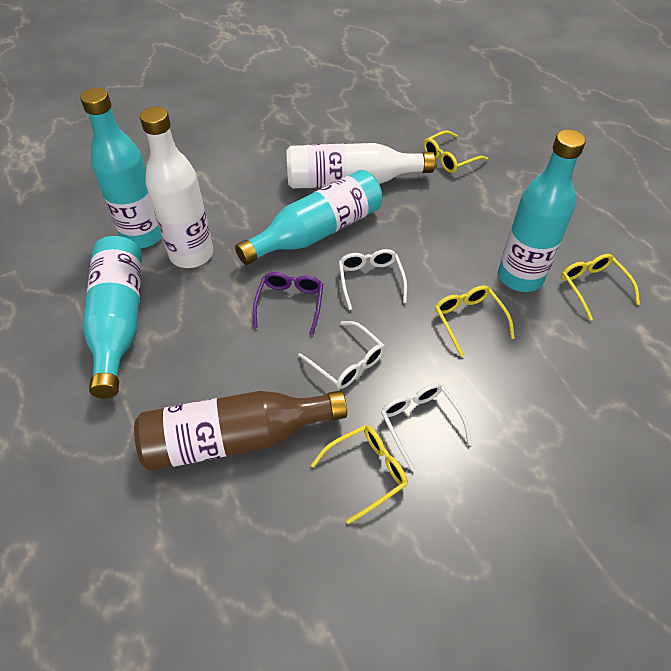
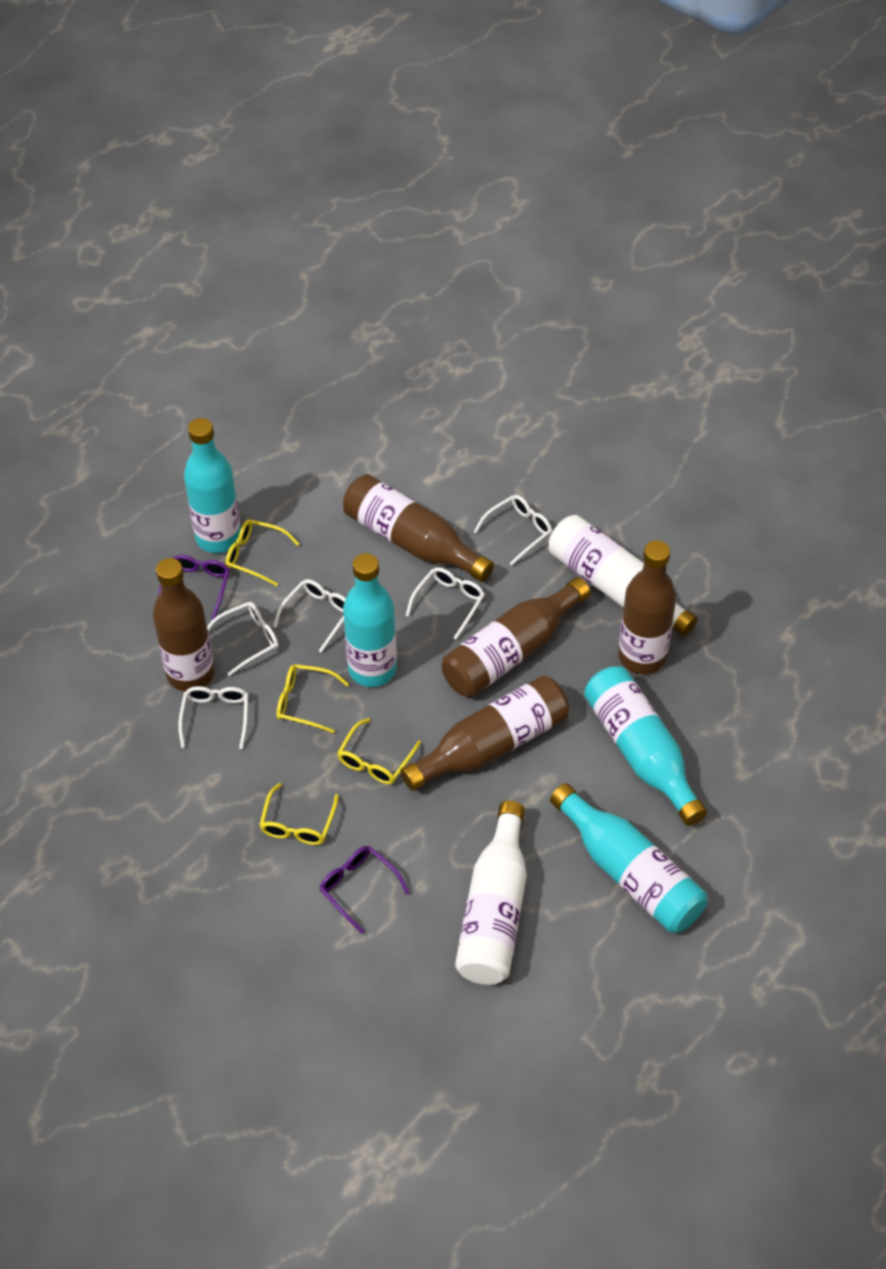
brown bottle: 1 -> 5
purple glasses: 1 -> 2
white glasses: 3 -> 5

